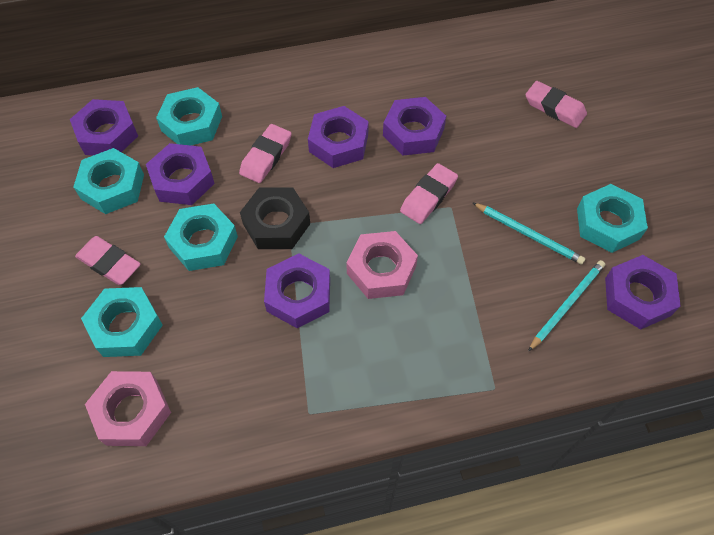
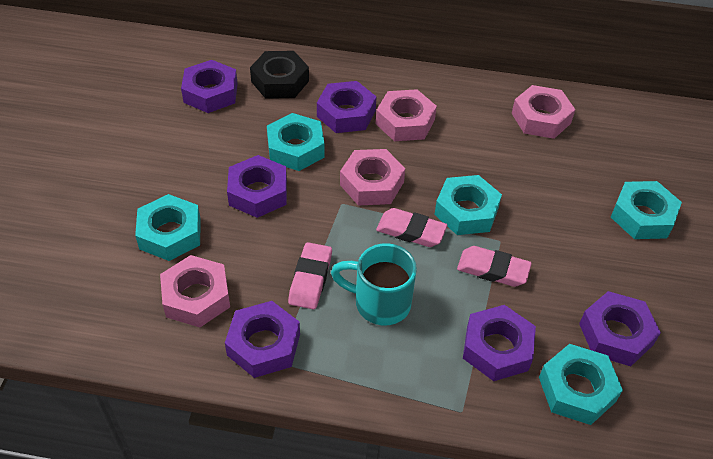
pink eraser: 4 -> 3
pink nut: 2 -> 4
turquoise mug: 0 -> 1
turquoise pencil: 2 -> 0

